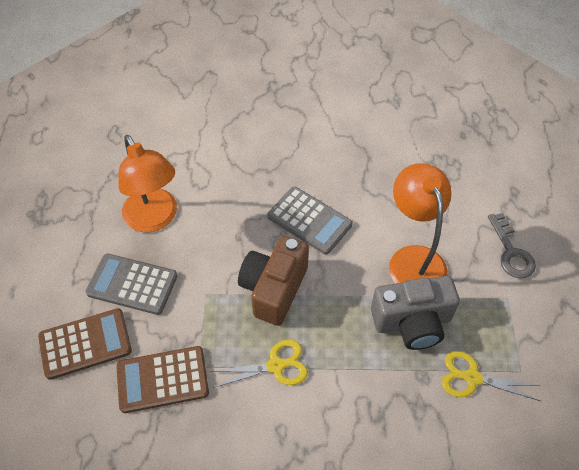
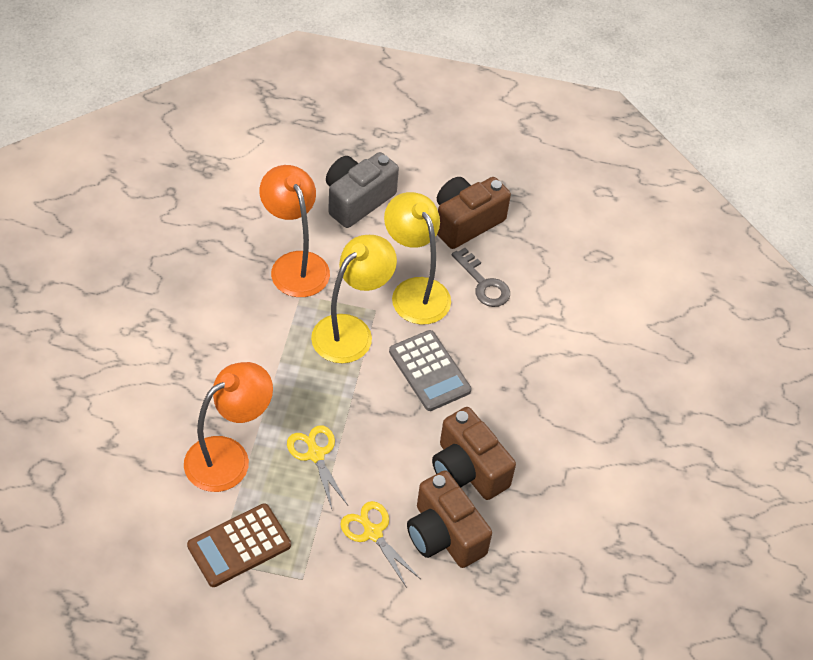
brown calculator: 2 -> 1
brown camera: 1 -> 3
grey calculator: 2 -> 1
yellow lamp: 0 -> 2

